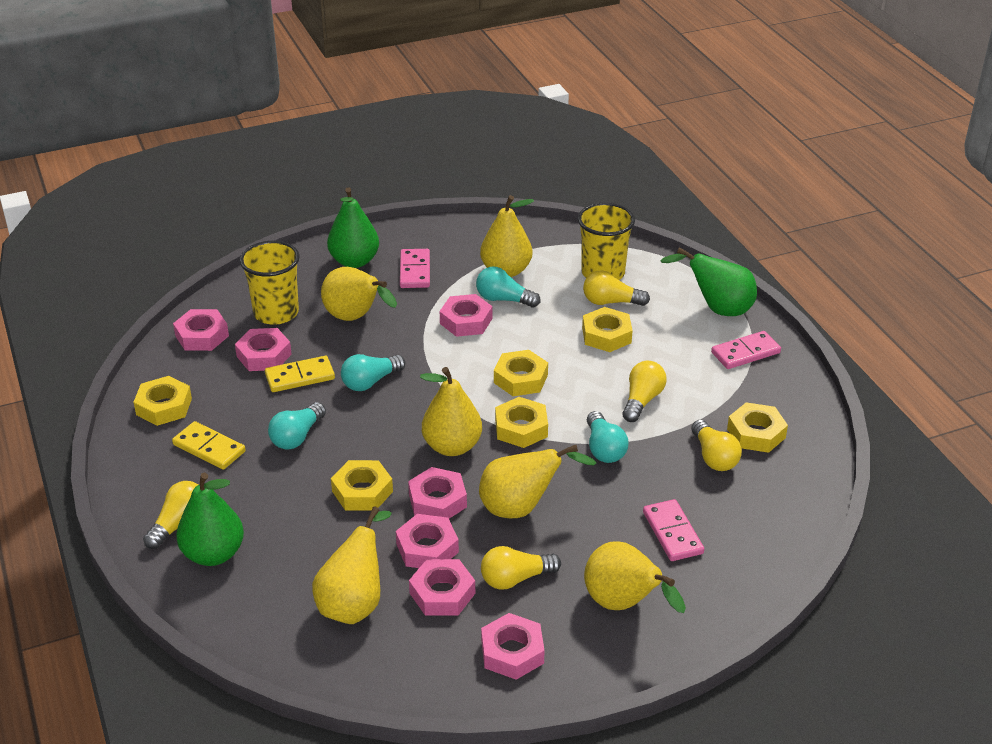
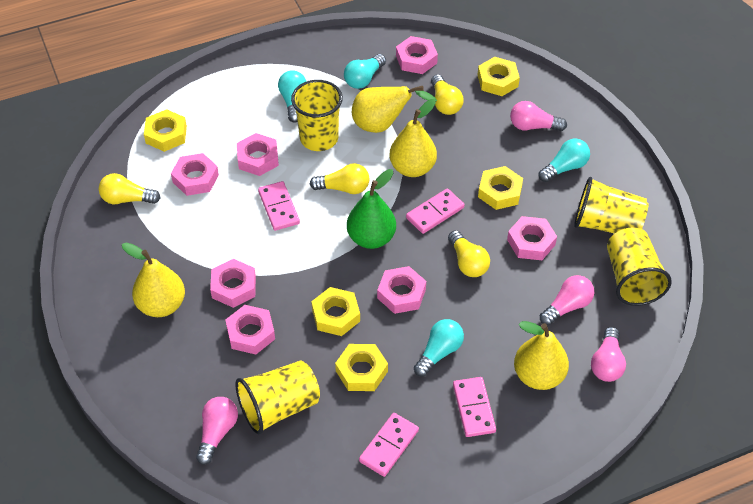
green pear: 3 -> 1
pink domino: 3 -> 4
pink light bulb: 0 -> 4
yellow cup: 2 -> 4
yellow domino: 2 -> 0
yellow light bulb: 5 -> 4
yellow nut: 6 -> 5
yellow pear: 6 -> 4

